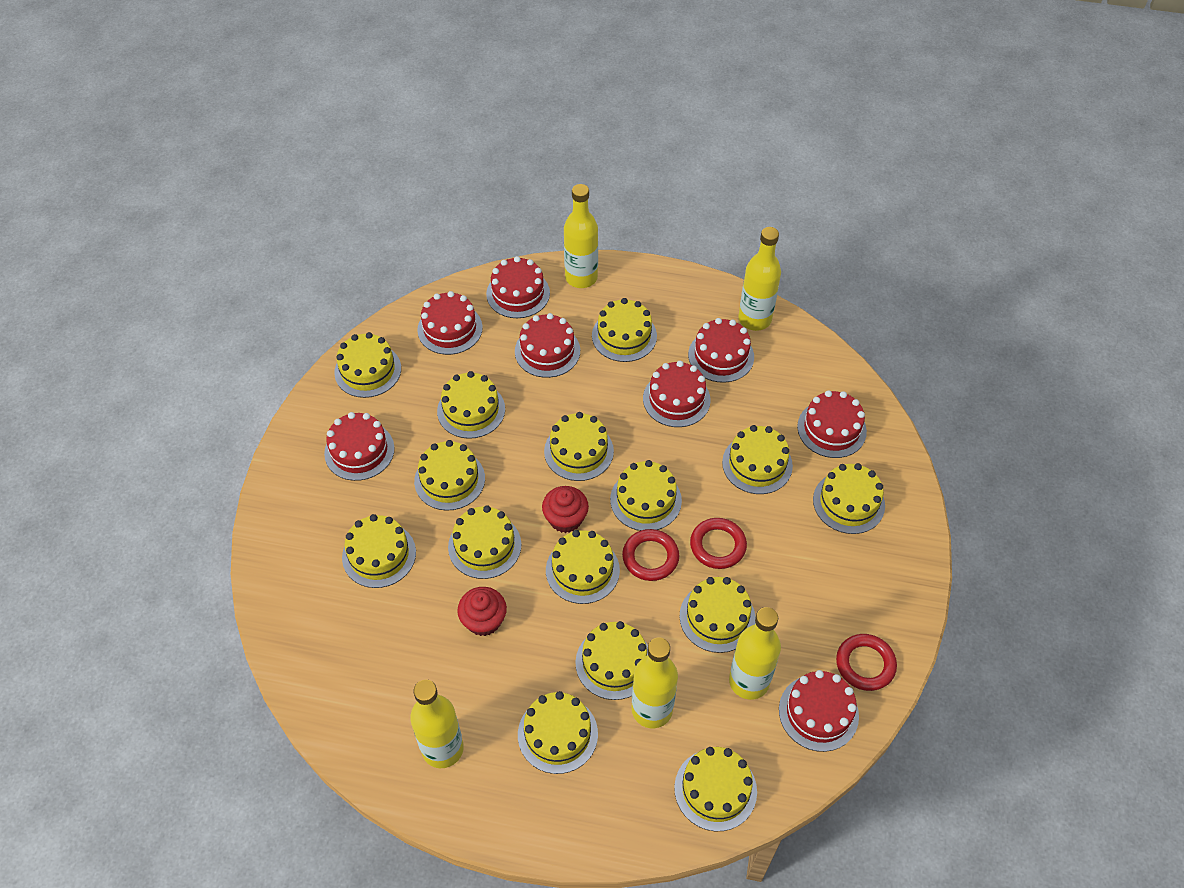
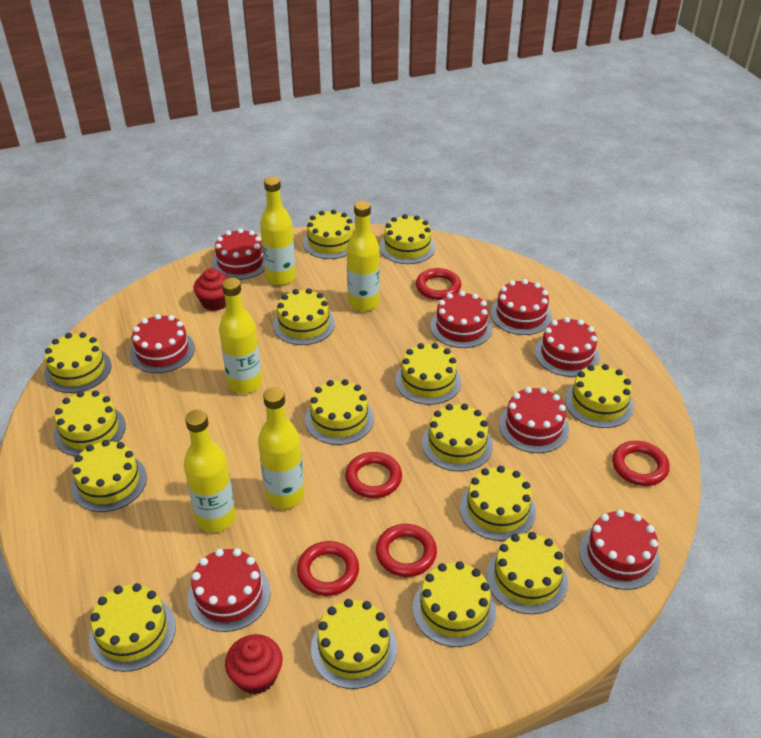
red ring: 3 -> 5

